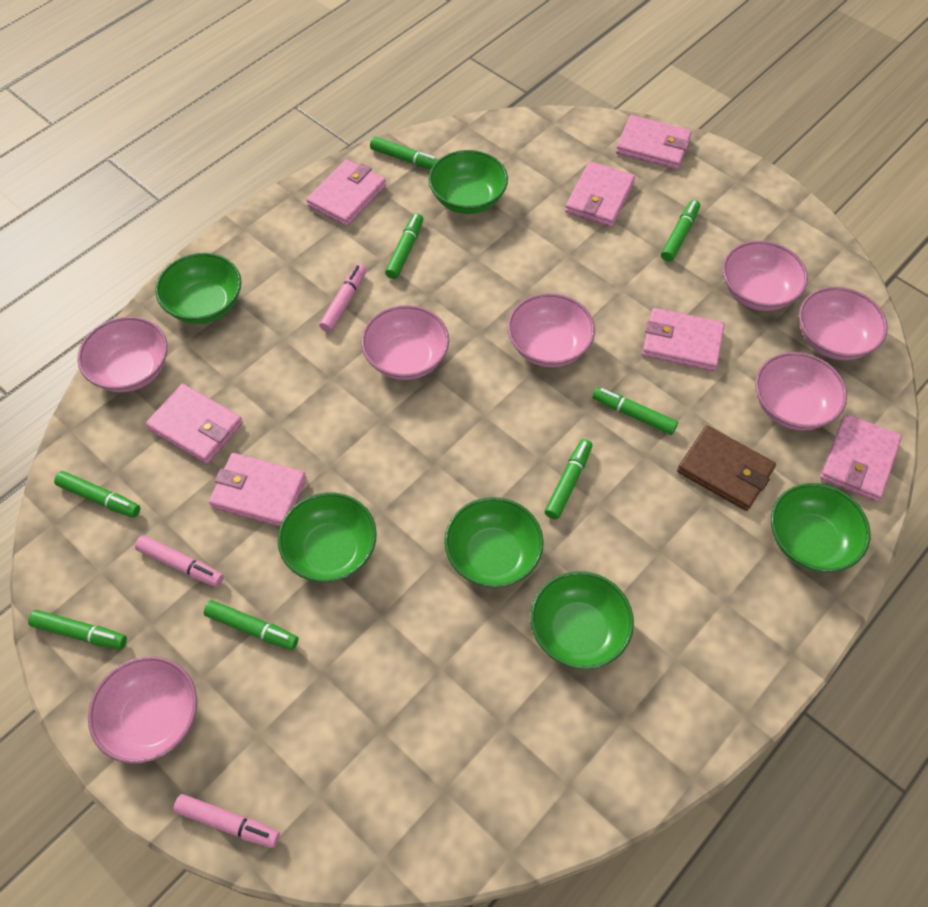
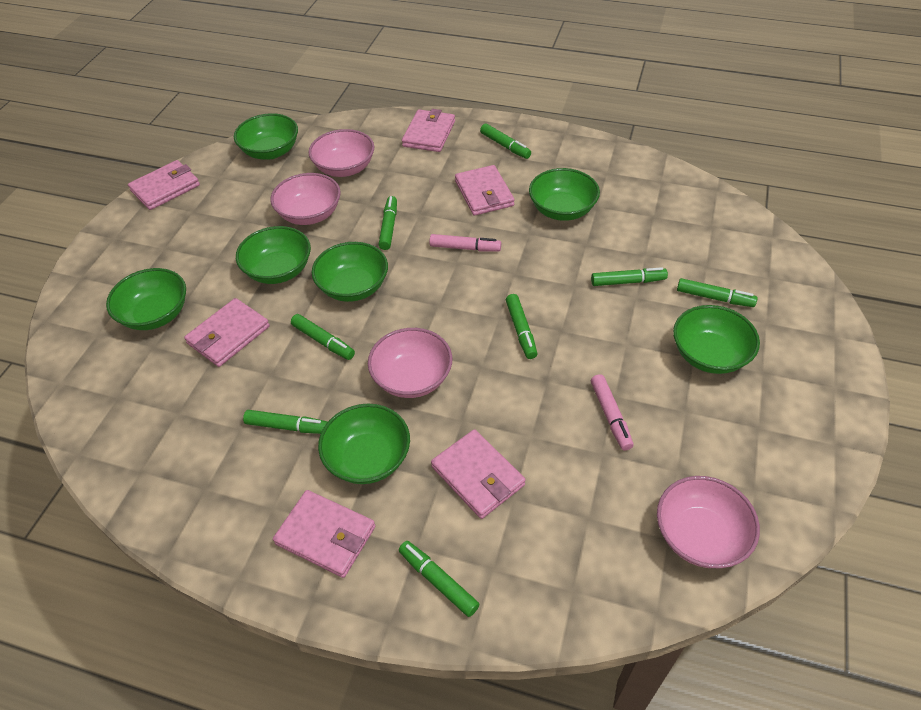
brown wallet: 1 -> 0
green bowl: 6 -> 7
pink bowl: 7 -> 4
pink marker: 3 -> 2
pink wallet: 7 -> 6

